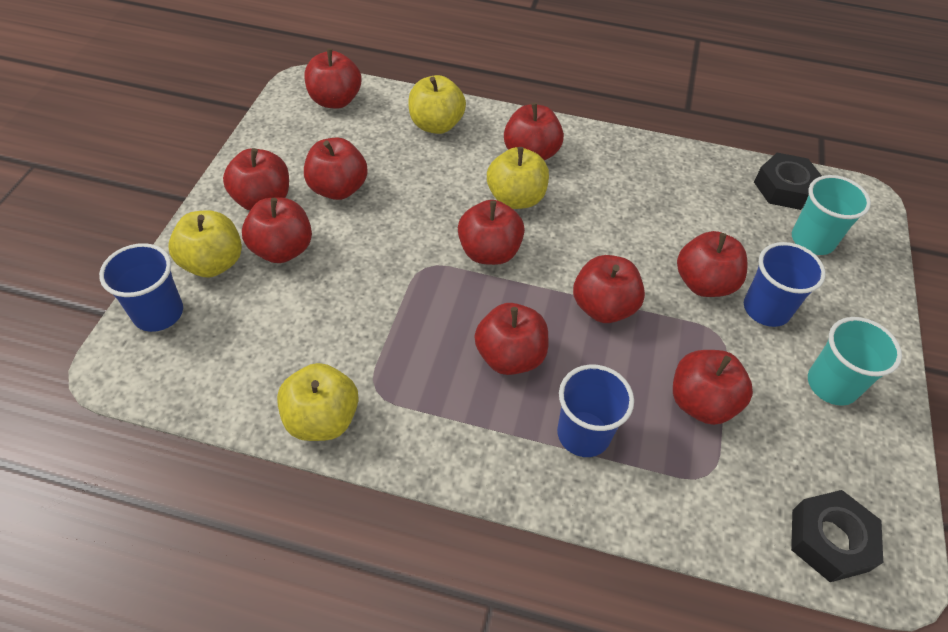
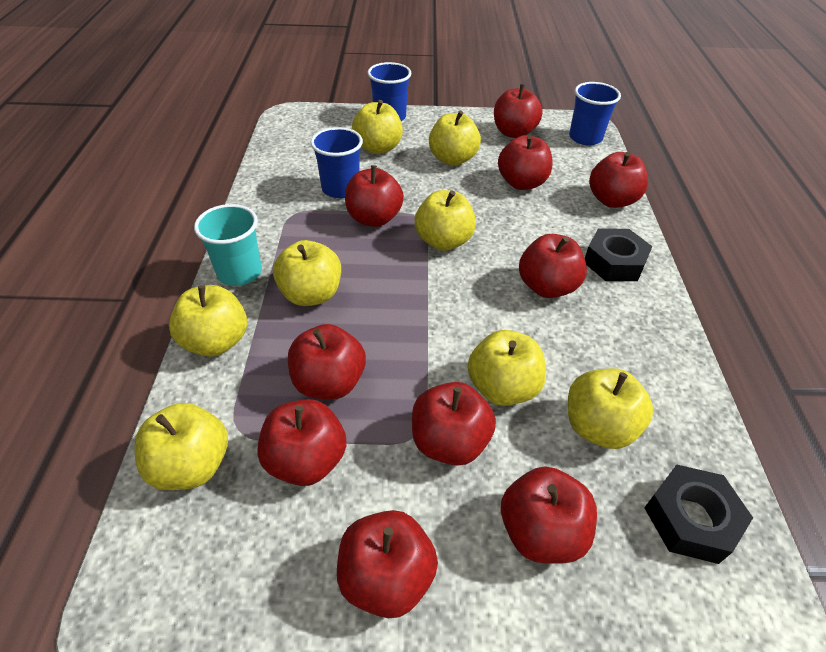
turquoise cup: 2 -> 1
yellow apple: 4 -> 8

